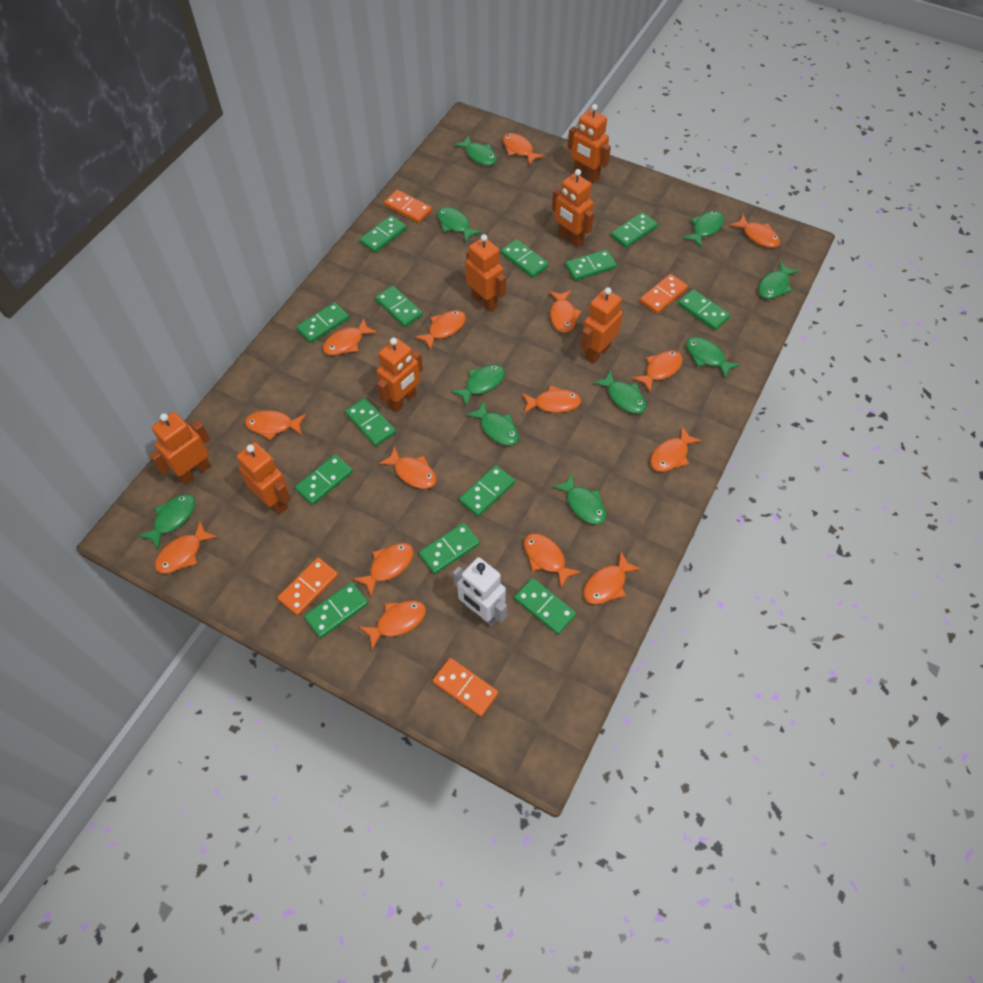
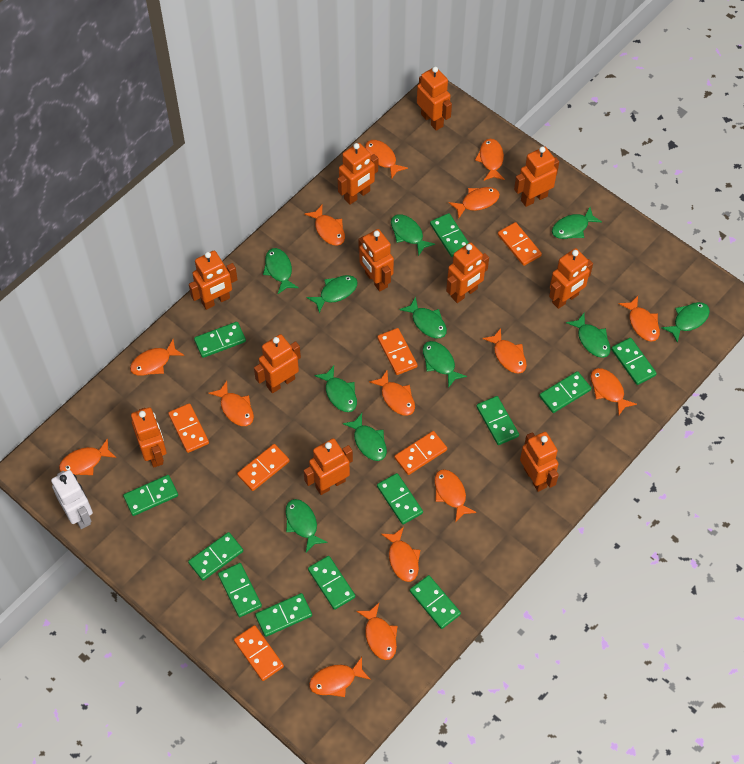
green domino: 13 -> 12
green fish: 10 -> 11
orange domino: 4 -> 6
orange robot: 7 -> 11

